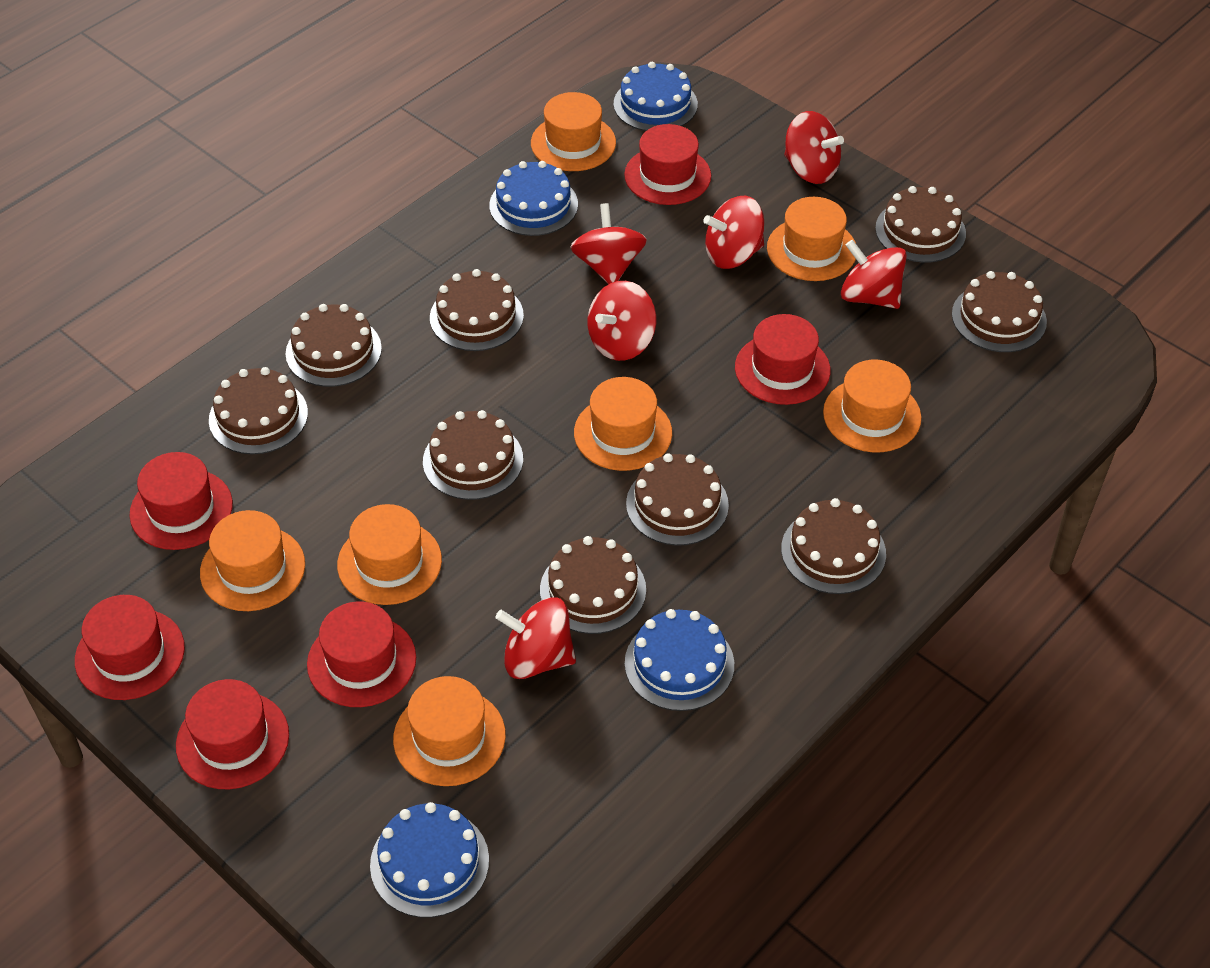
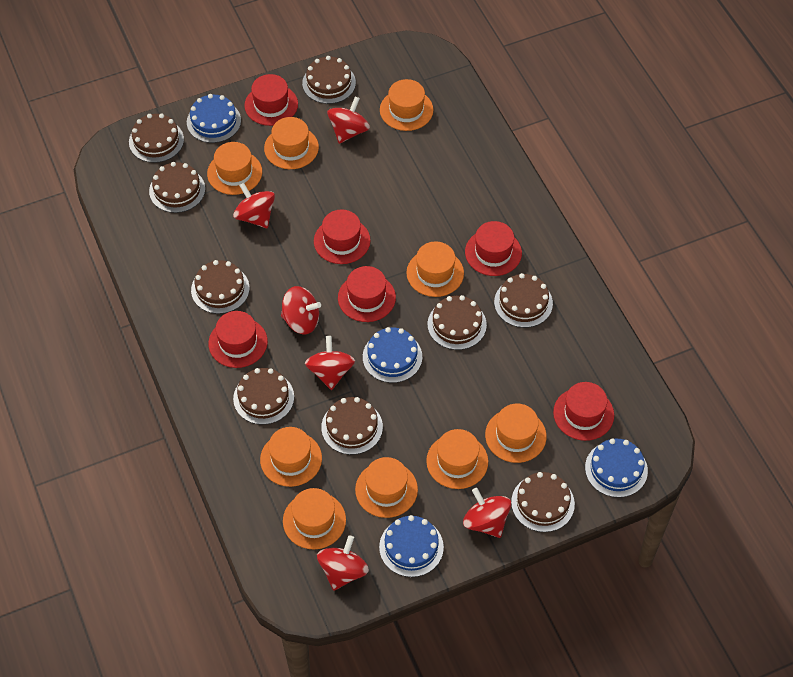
orange hat: 7 -> 9

